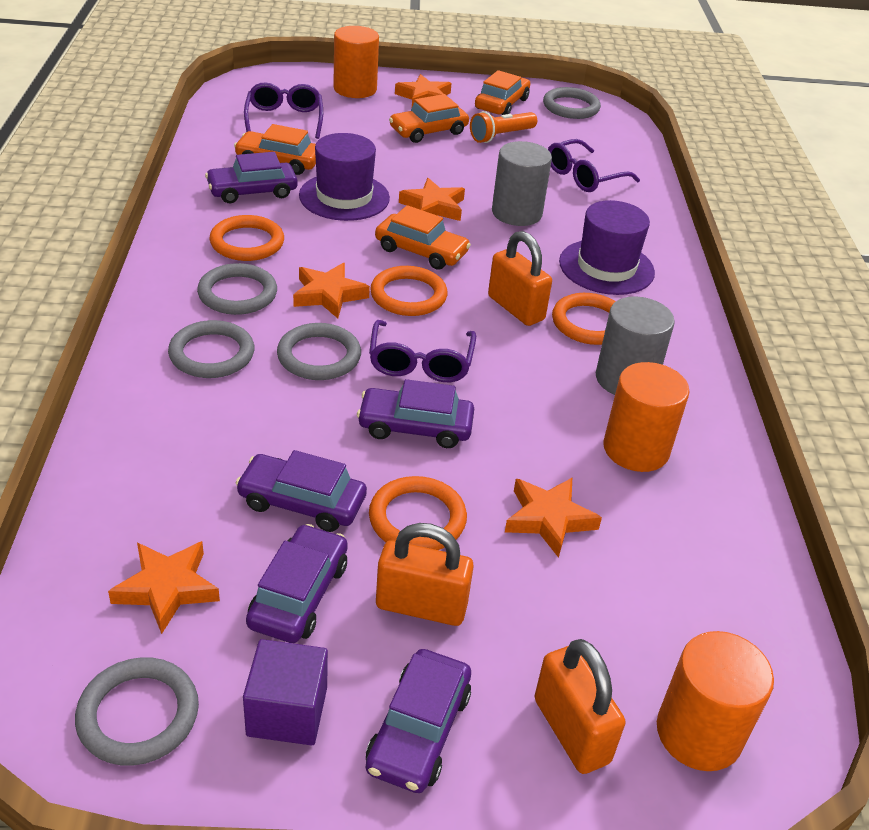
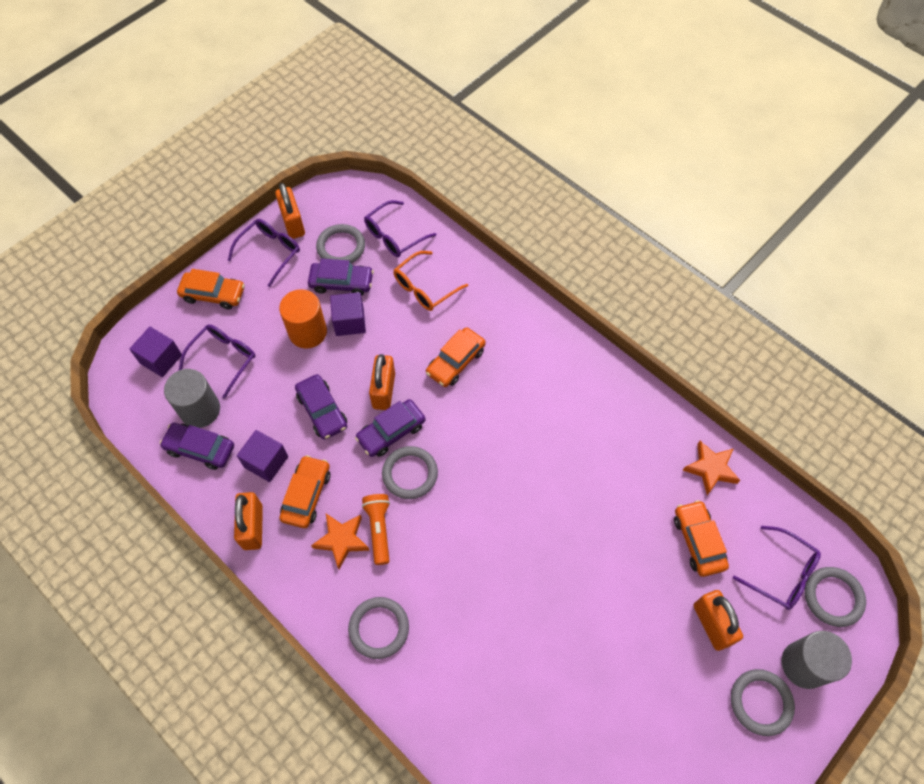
orange cylinder: 3 -> 1
orange glasses: 0 -> 1
orange padlock: 3 -> 4
orange ring: 4 -> 0
orange star: 5 -> 2
purple car: 5 -> 4
purple cube: 1 -> 3
purple glasses: 3 -> 4
purple hat: 2 -> 0

